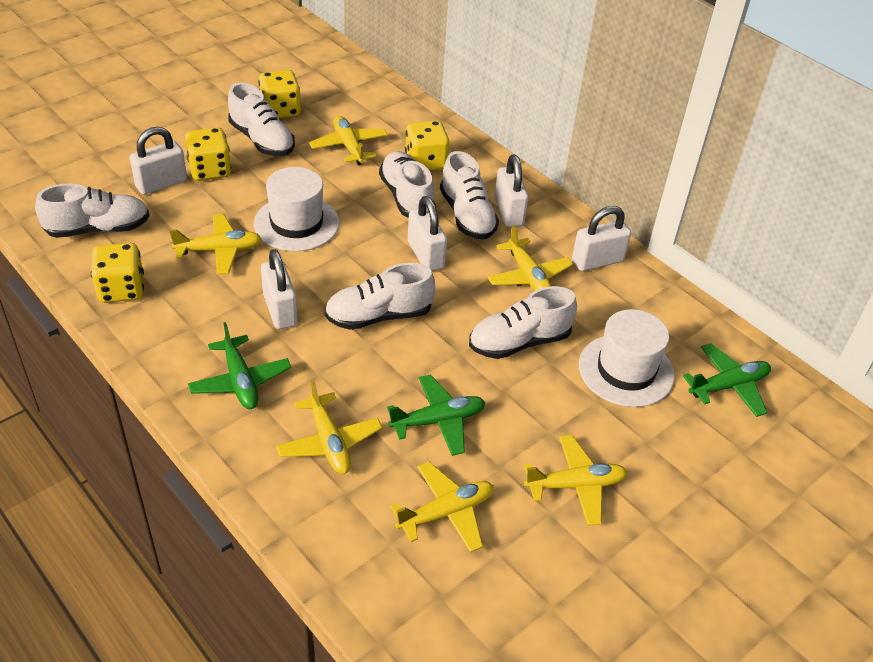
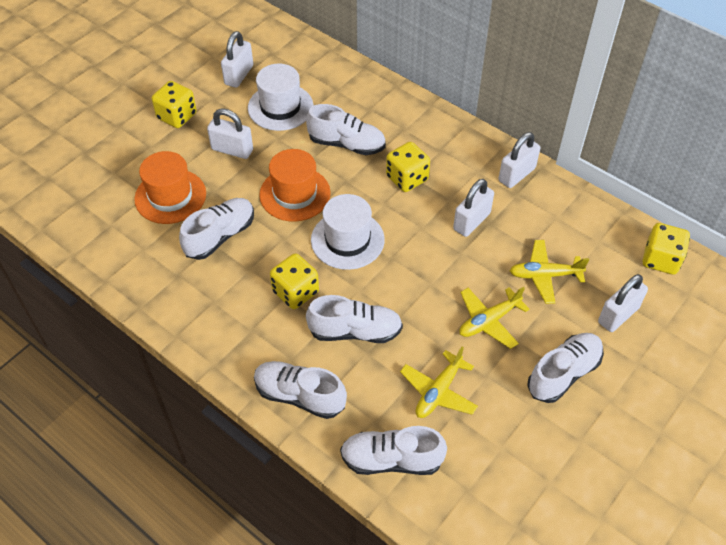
green plane: 3 -> 0
orange hat: 0 -> 2
yellow plane: 6 -> 3

